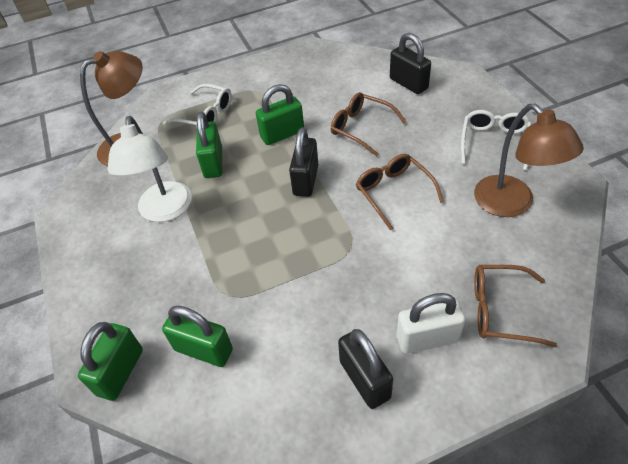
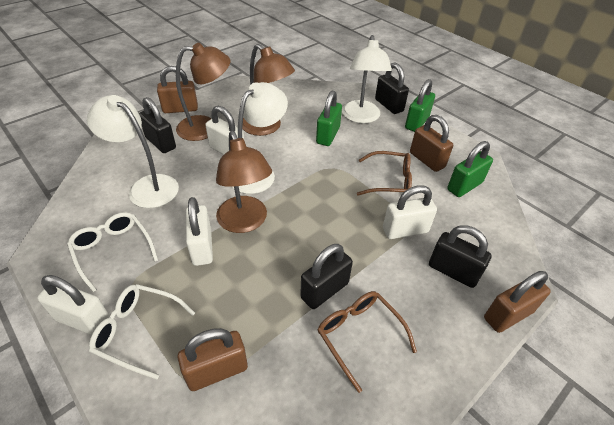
black padlock: 3 -> 4
brown glasses: 3 -> 2
brown lamp: 2 -> 3
brown padlock: 0 -> 4
green padlock: 4 -> 3
white lamp: 1 -> 3
white padlock: 1 -> 4

